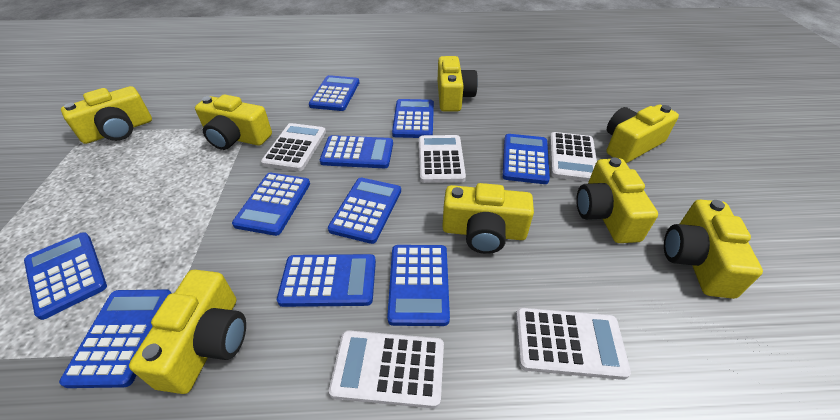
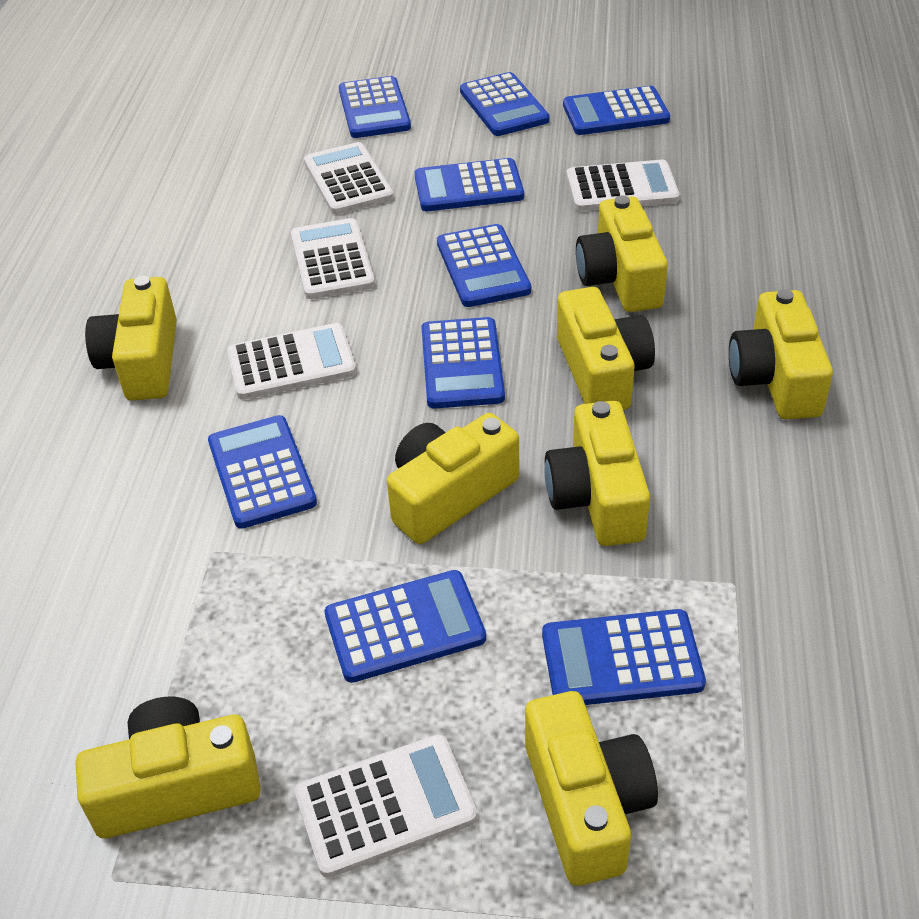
blue calculator: 10 -> 9

